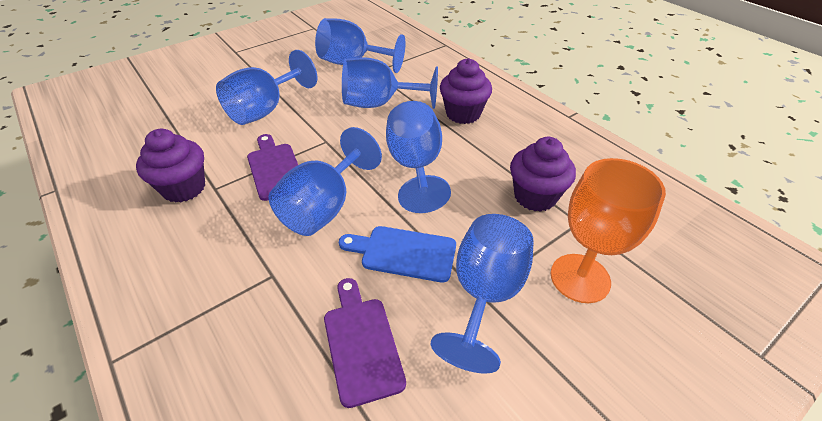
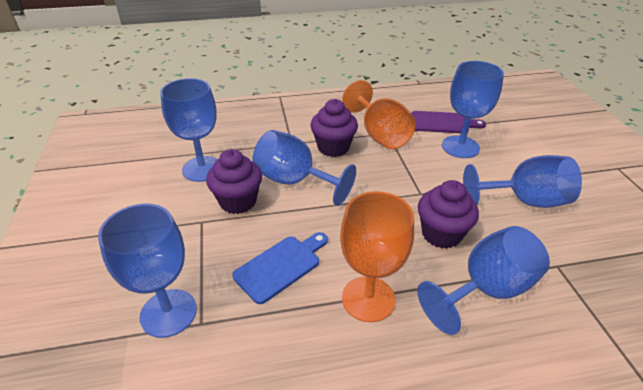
orange goblet: 1 -> 2
purple cutting board: 2 -> 1

